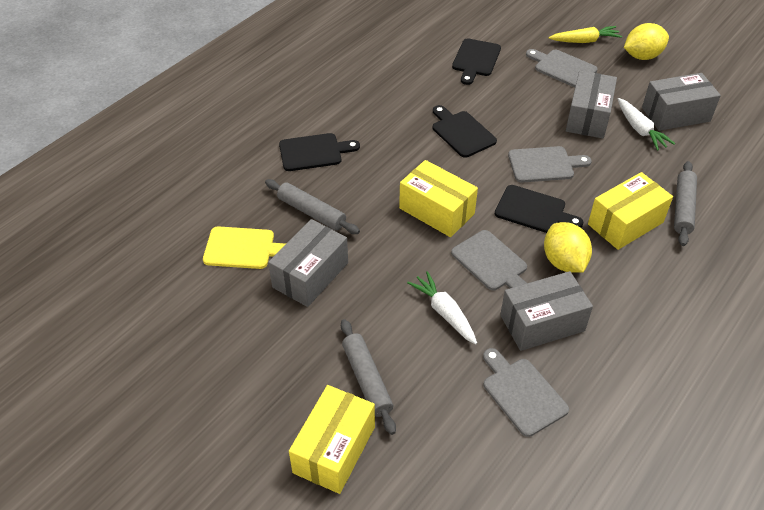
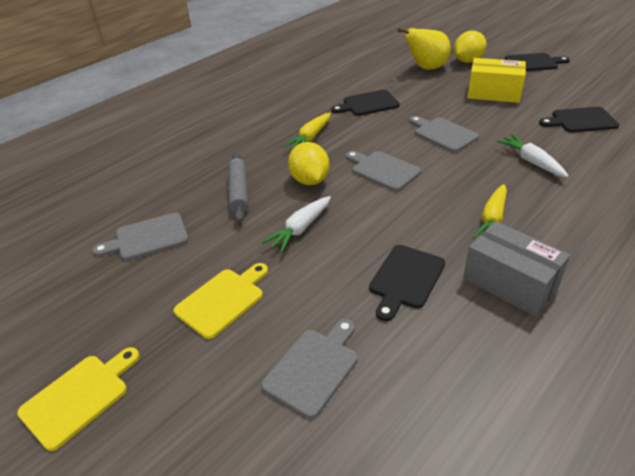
grey box: 4 -> 1
grey rolling pin: 3 -> 1
yellow box: 3 -> 1
yellow carrot: 1 -> 2
yellow cutting board: 1 -> 2
yellow pear: 0 -> 1

